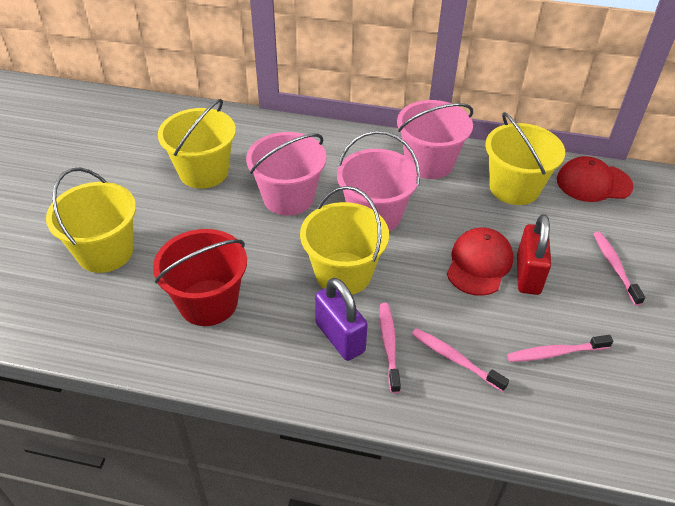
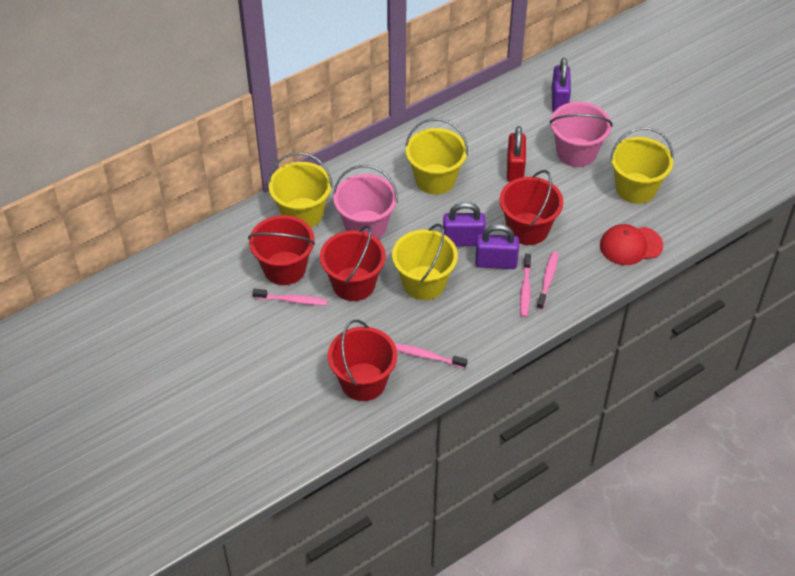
pink bucket: 3 -> 2
purple padlock: 1 -> 3
red bucket: 1 -> 4
red cap: 2 -> 1

